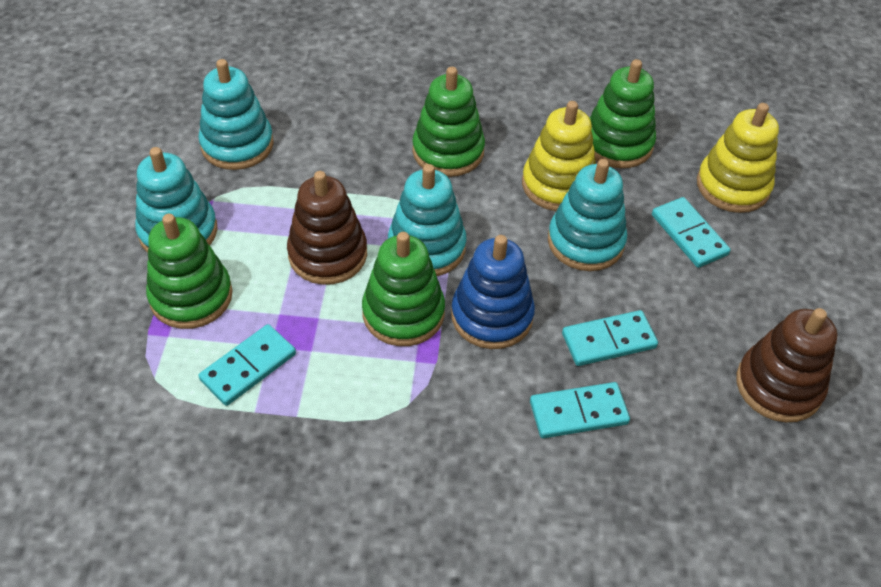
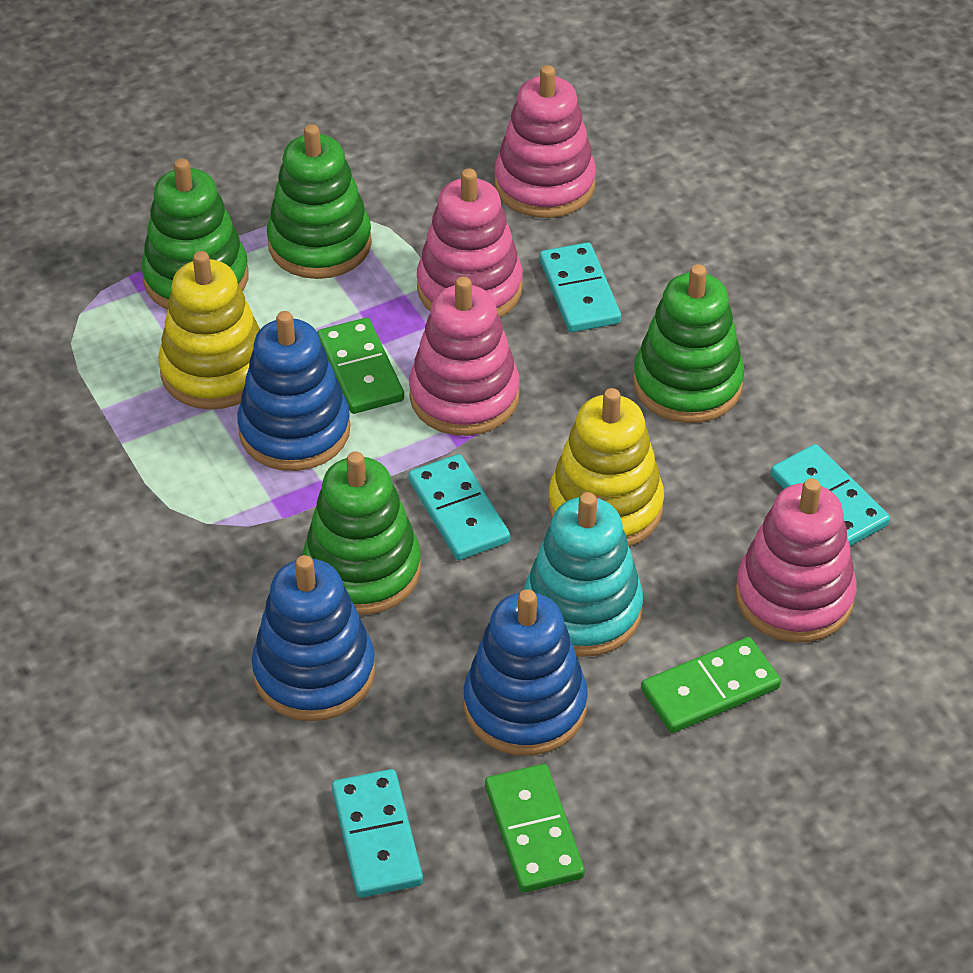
blue stacking toy: 1 -> 3
brown stacking toy: 2 -> 0
green domino: 0 -> 3
pink stacking toy: 0 -> 4
turquoise stacking toy: 4 -> 1

